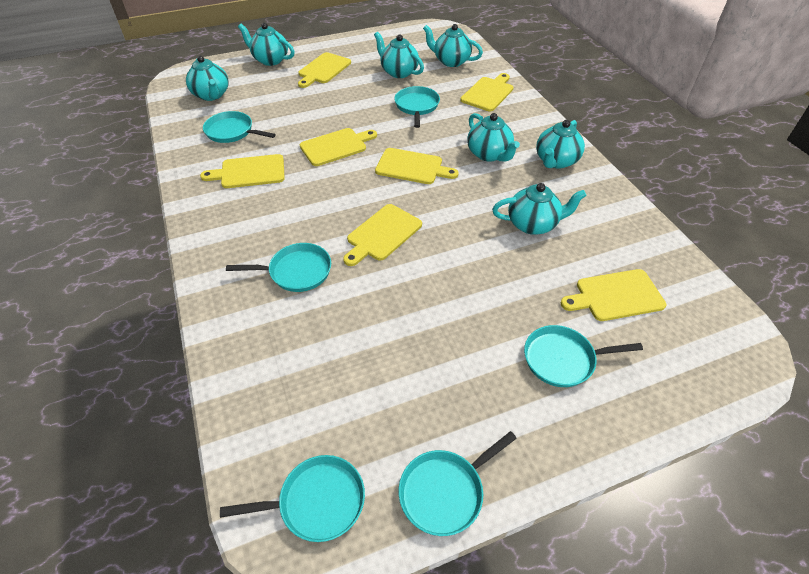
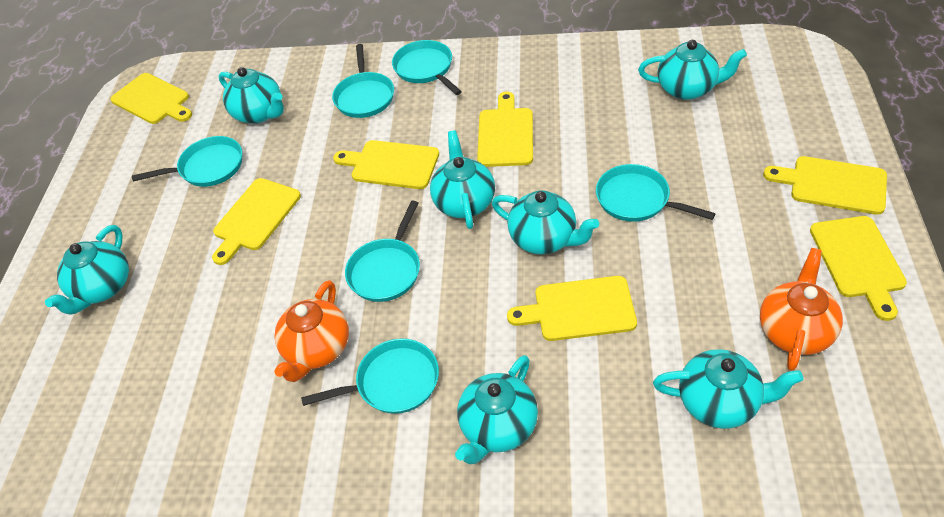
orange teapot: 0 -> 2

